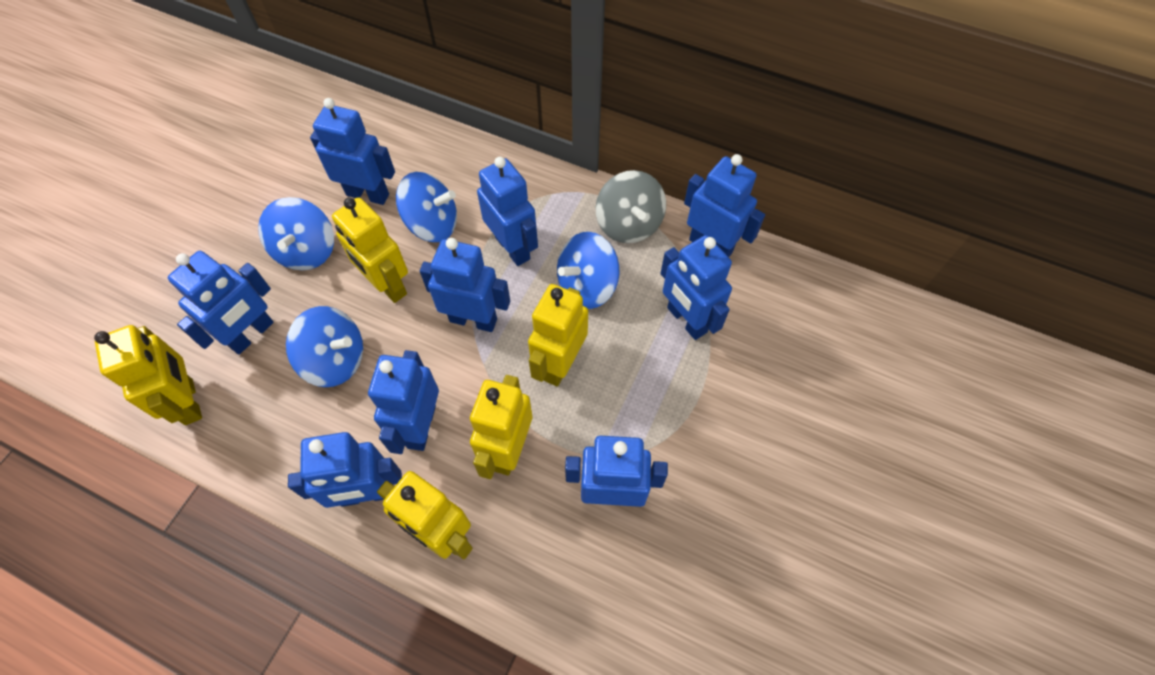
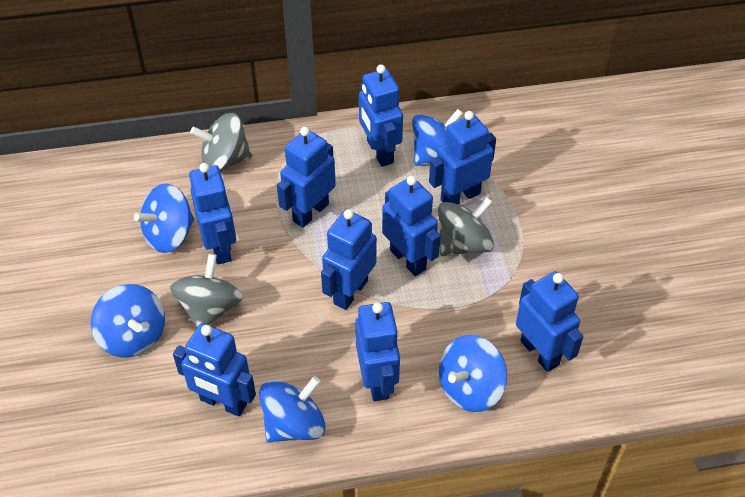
blue spinning top: 4 -> 5
grey spinning top: 1 -> 3
yellow robot: 5 -> 0

